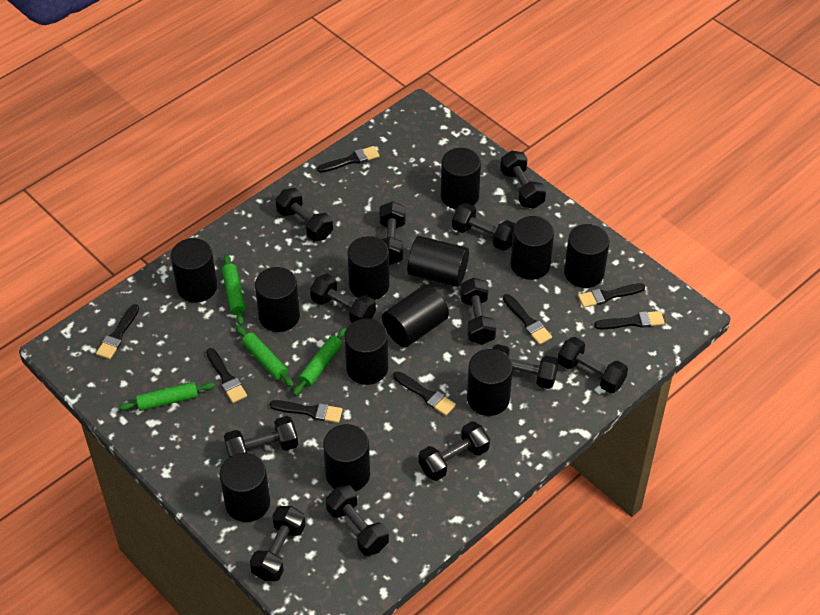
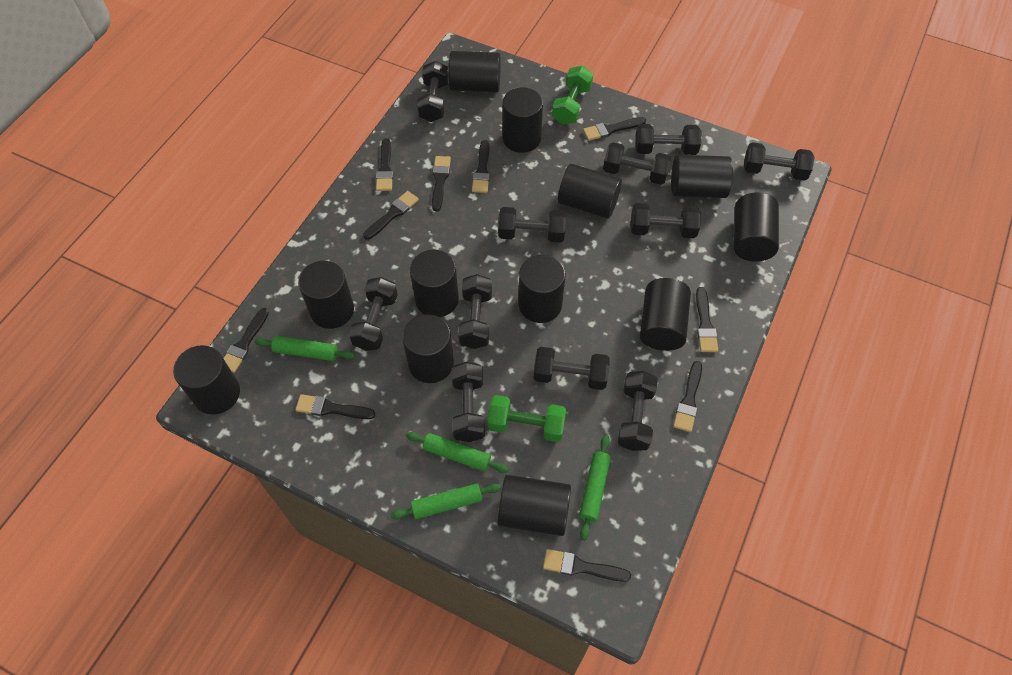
black brush: 8 -> 10
black dumbbell: 12 -> 11
green dumbbell: 0 -> 2

